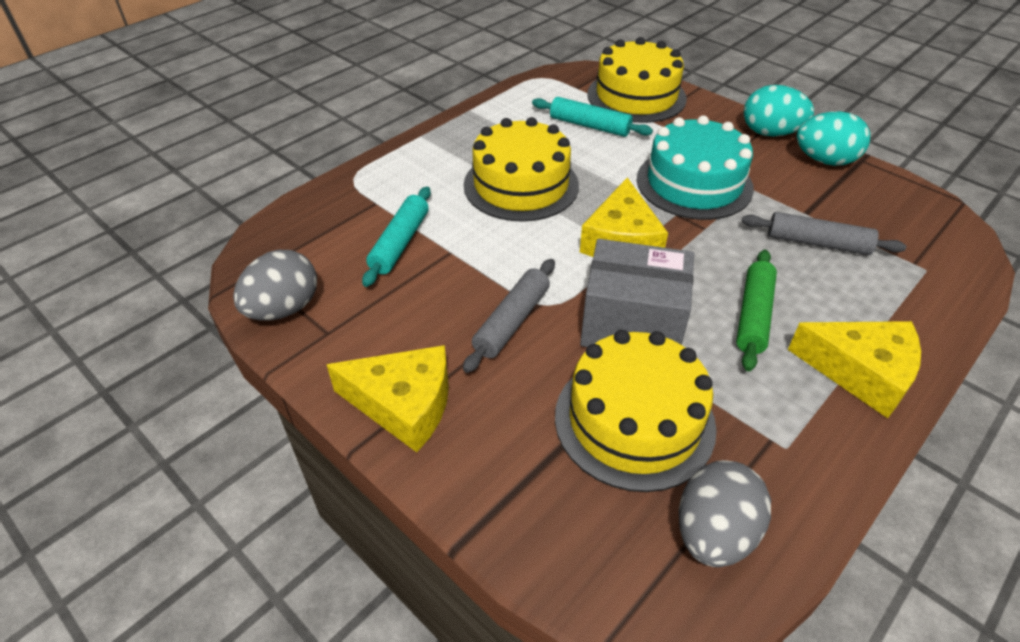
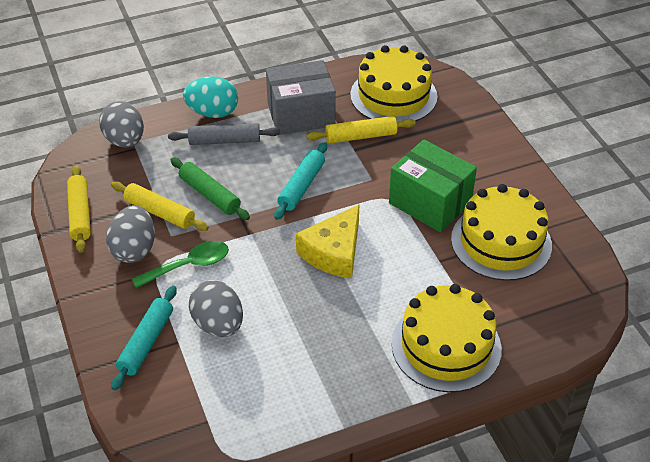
green box: 0 -> 1
green spoon: 0 -> 1
grey egg: 2 -> 3
grey rolling pin: 2 -> 1
turquoise cake: 1 -> 0
turquoise egg: 2 -> 1
yellow cheese: 3 -> 1
yellow rolling pin: 0 -> 3

